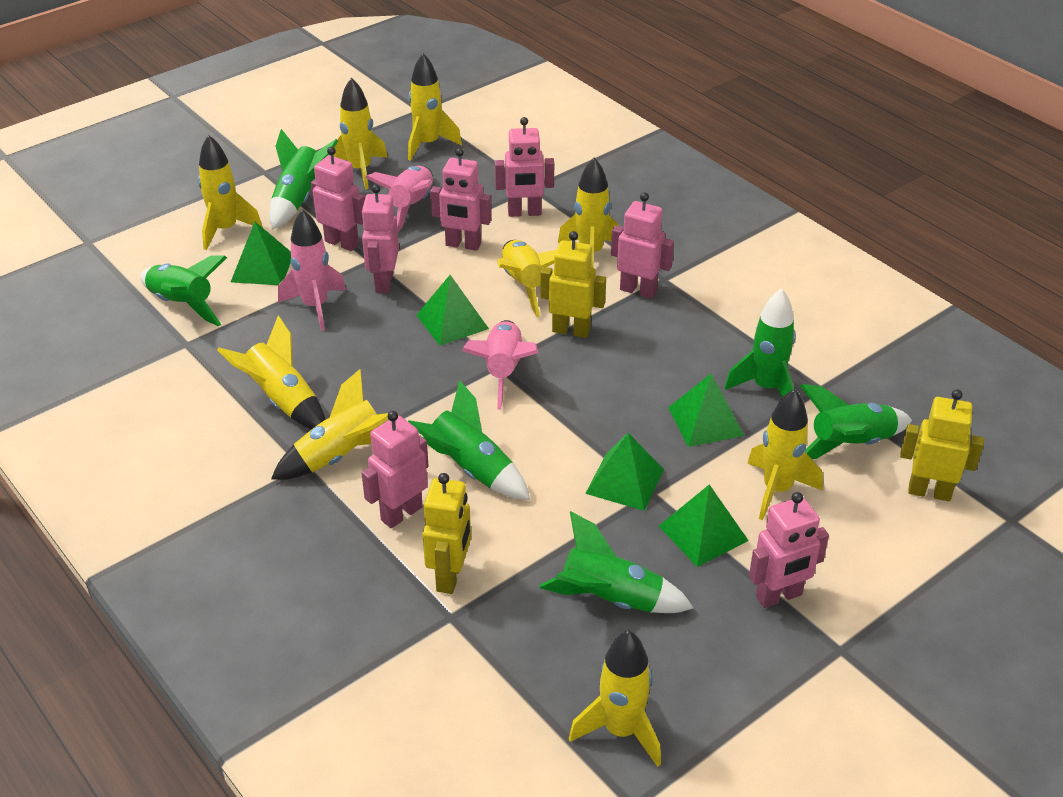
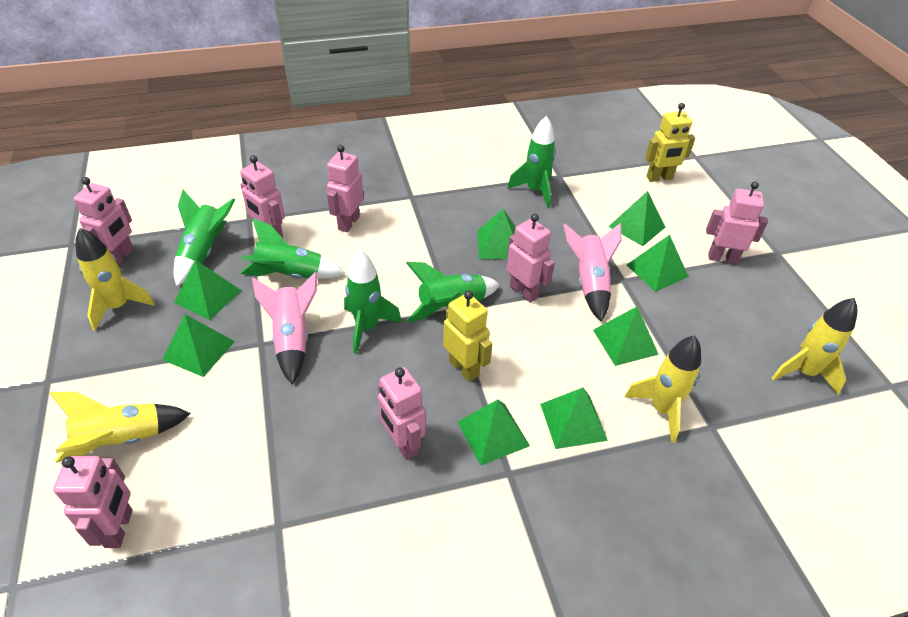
green pyramid: 5 -> 8
green rocket: 6 -> 5
pink rocket: 3 -> 2
yellow robot: 3 -> 2
yellow rocket: 9 -> 4

